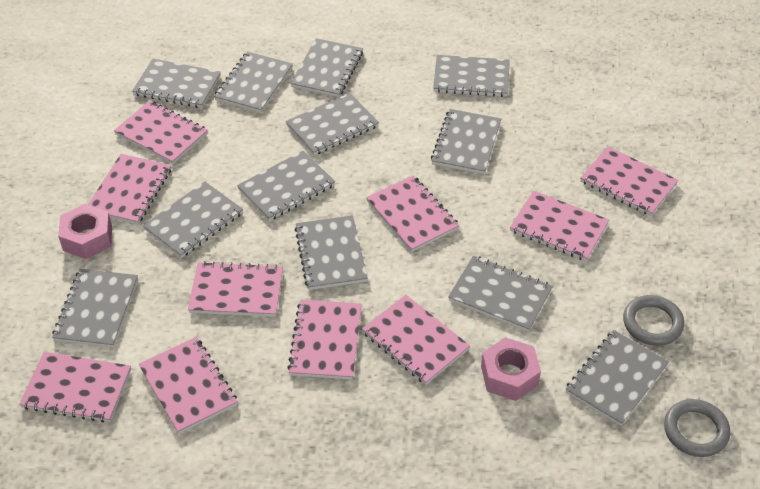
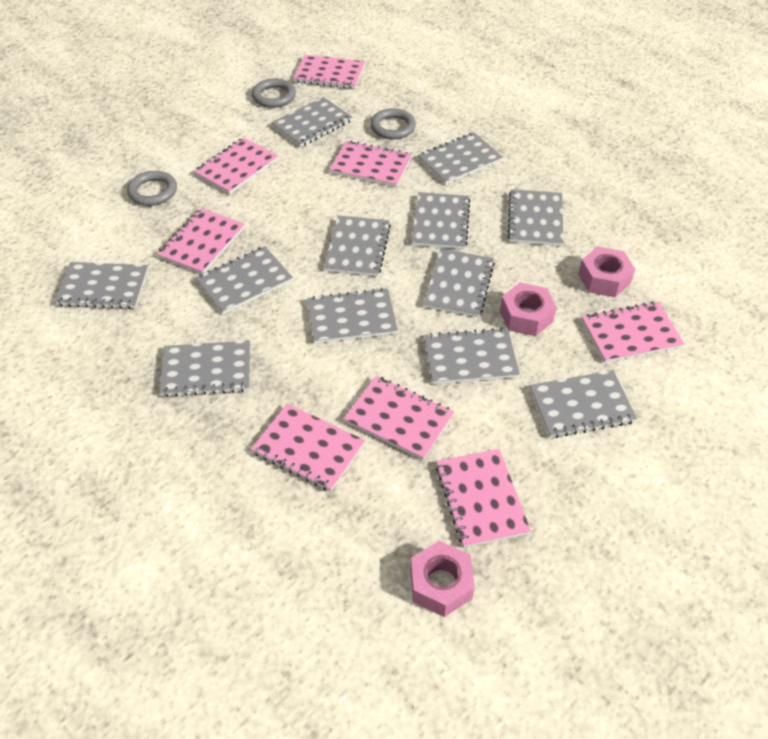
grey ring: 2 -> 3
pink notebook: 10 -> 8
pink nut: 2 -> 3

